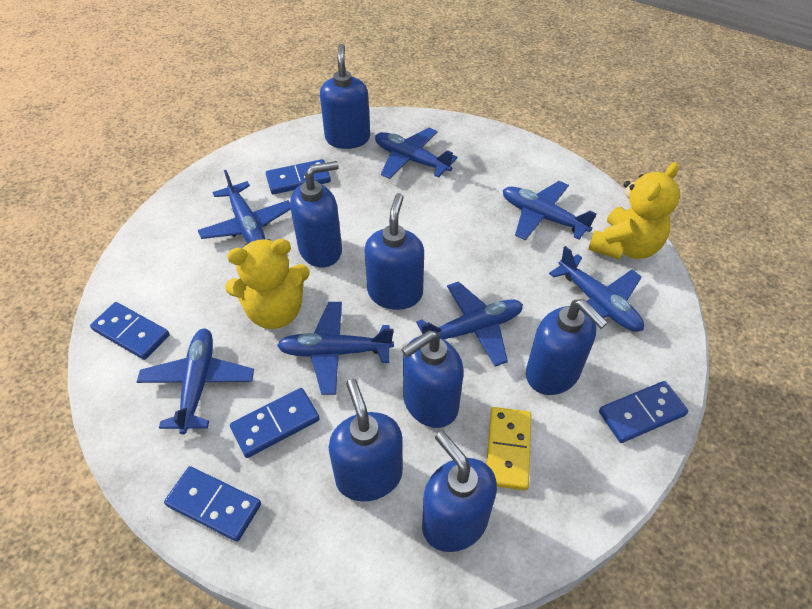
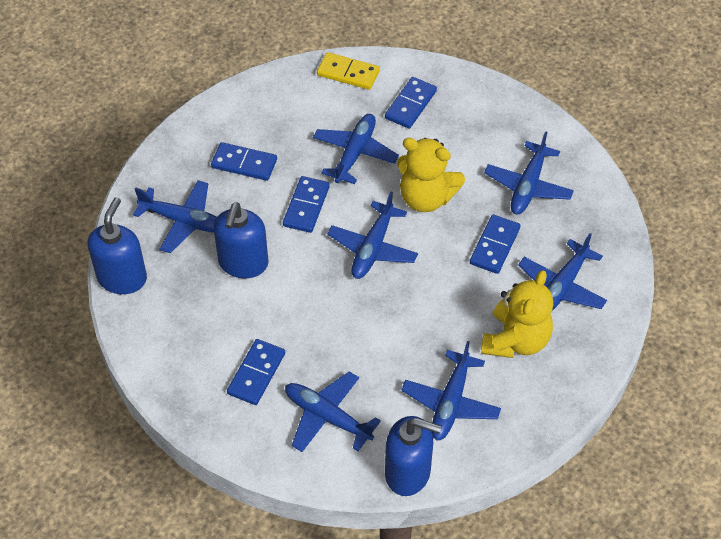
blue soap dispenser: 7 -> 3

